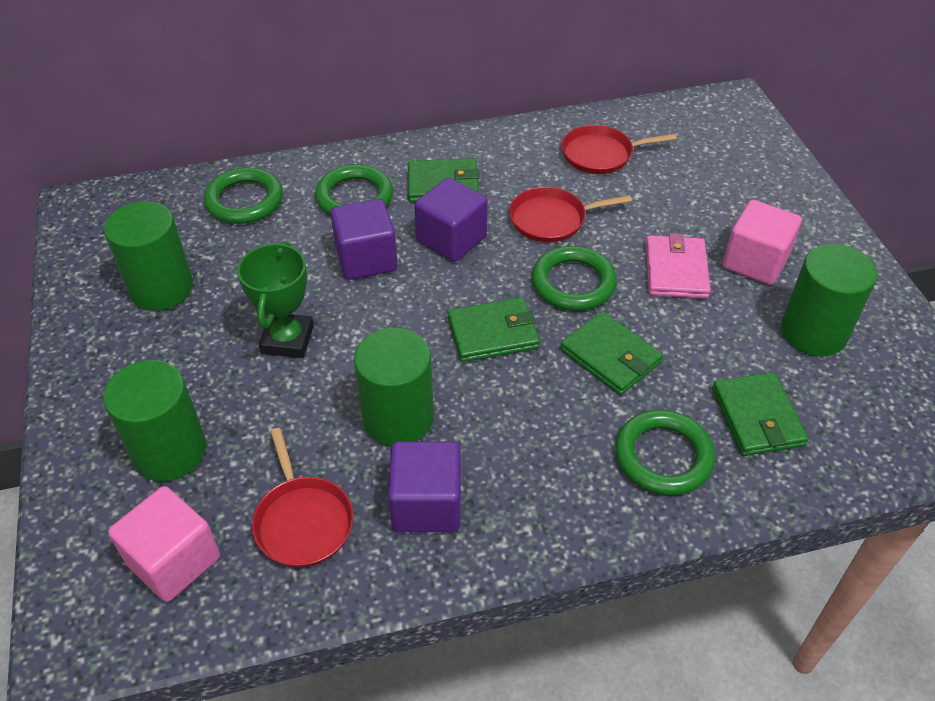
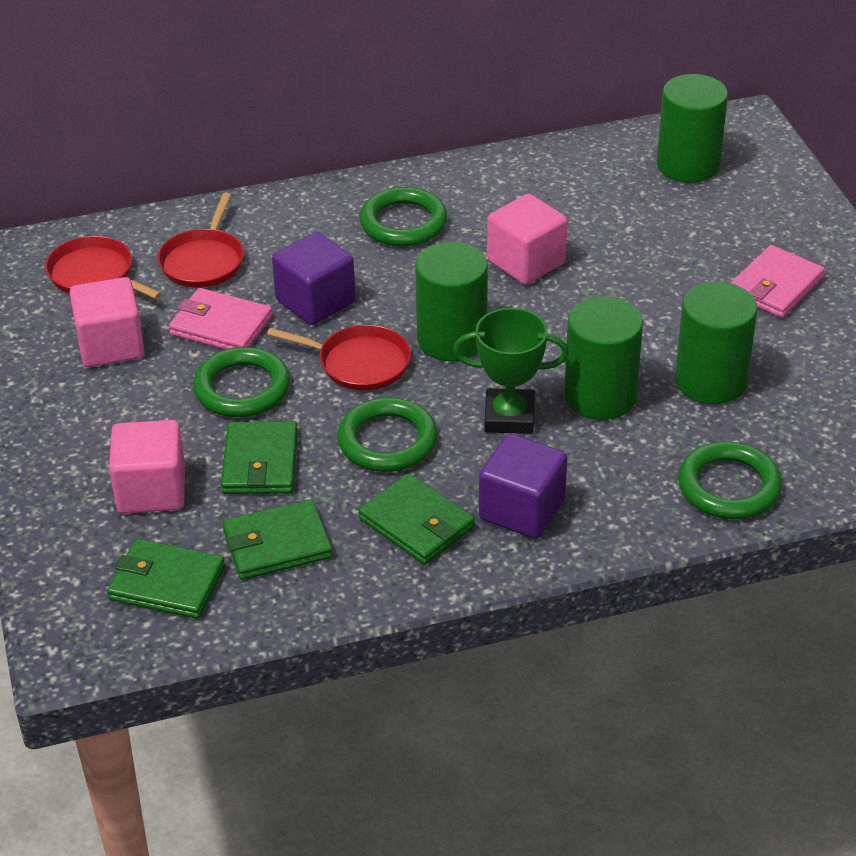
pink cube: 2 -> 3
pink wallet: 1 -> 2
purple cube: 3 -> 2

